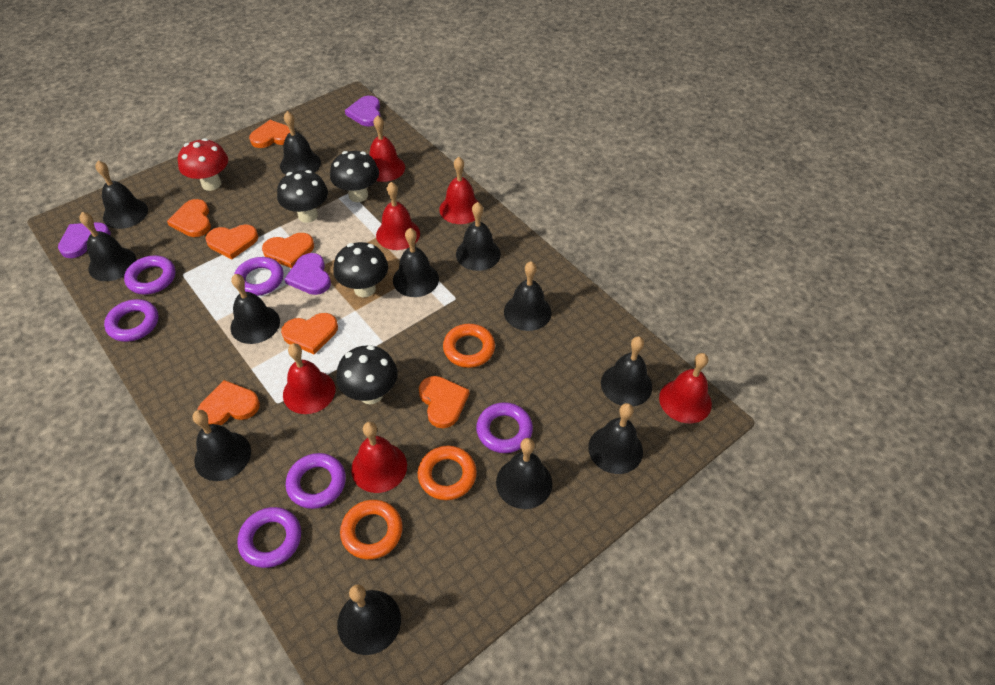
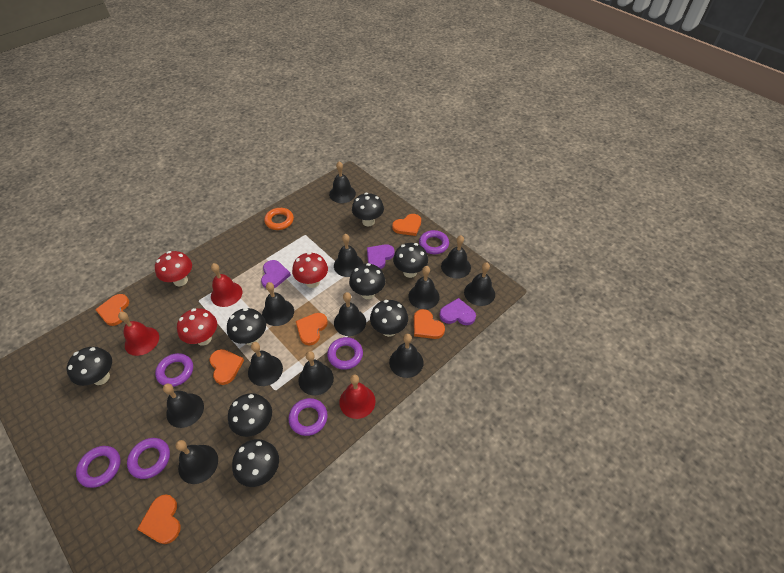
black mushroom: 4 -> 8
orange heart: 7 -> 6
orange ring: 3 -> 1
red bell: 6 -> 3
red mushroom: 1 -> 3

